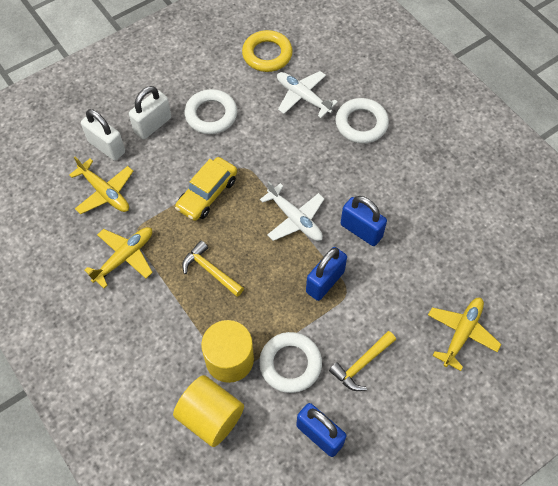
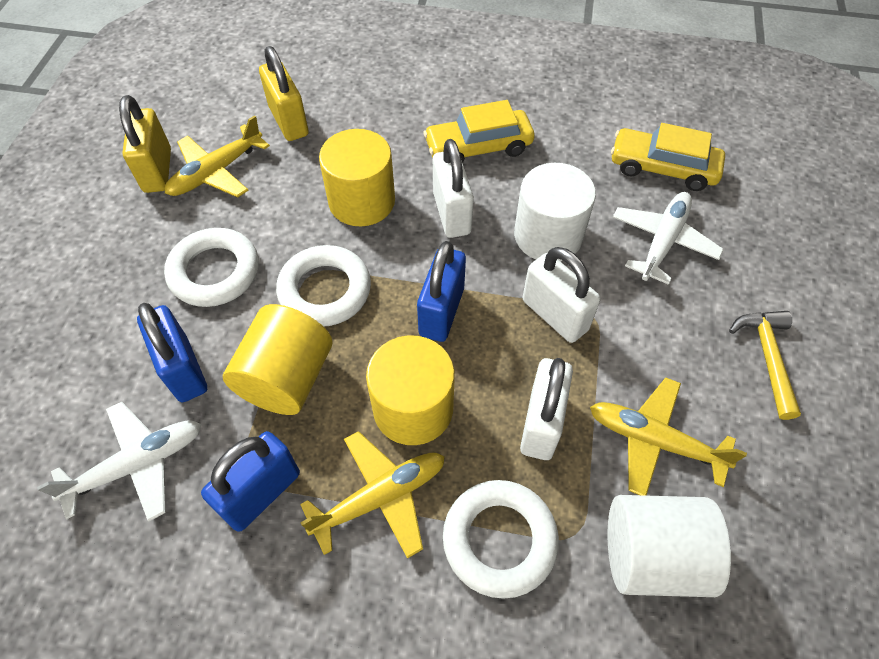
white cylinder: 0 -> 2
white padlock: 2 -> 3
yellow car: 1 -> 2
yellow cylinder: 2 -> 3
yellow hammer: 2 -> 1
yellow padlock: 0 -> 2
yellow ring: 1 -> 0

